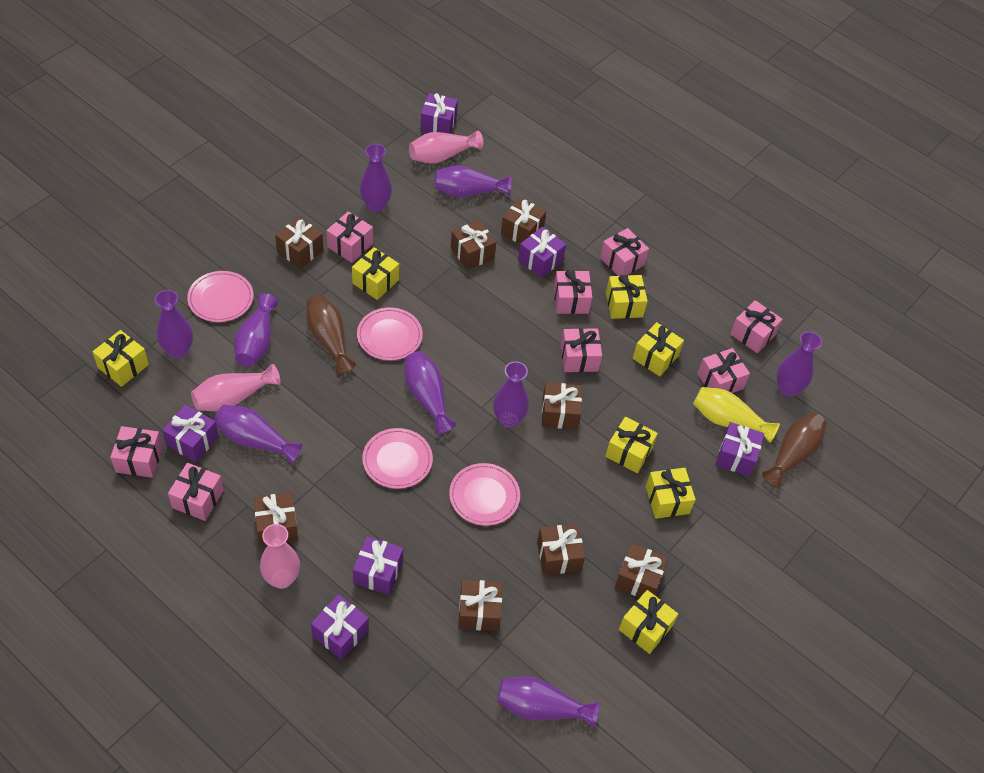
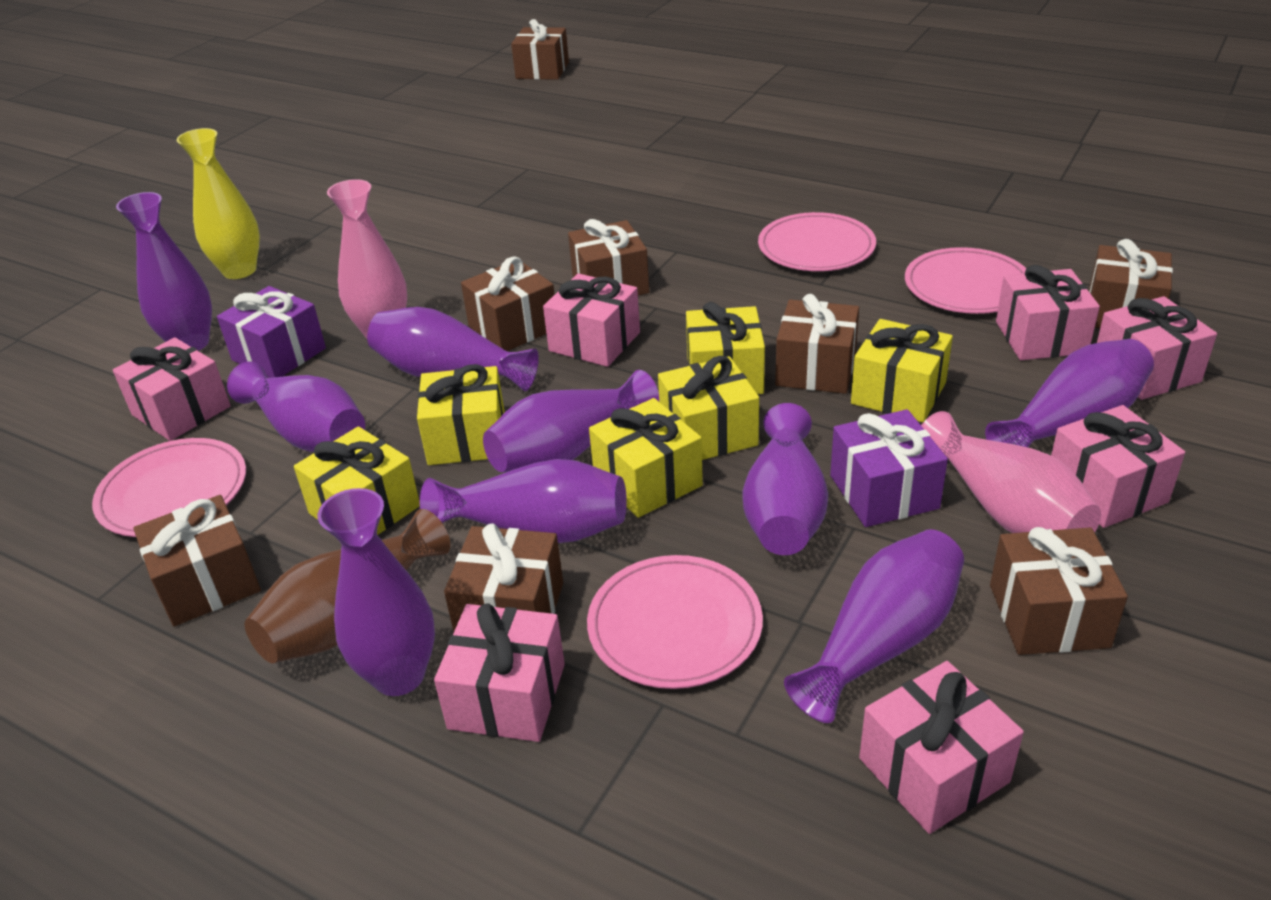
brown vase: 2 -> 1
pink gift: 8 -> 7
pink vase: 3 -> 2
purple gift: 6 -> 2
yellow gift: 7 -> 6

